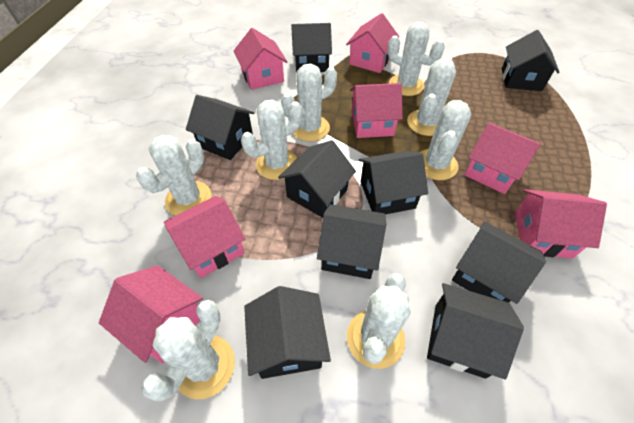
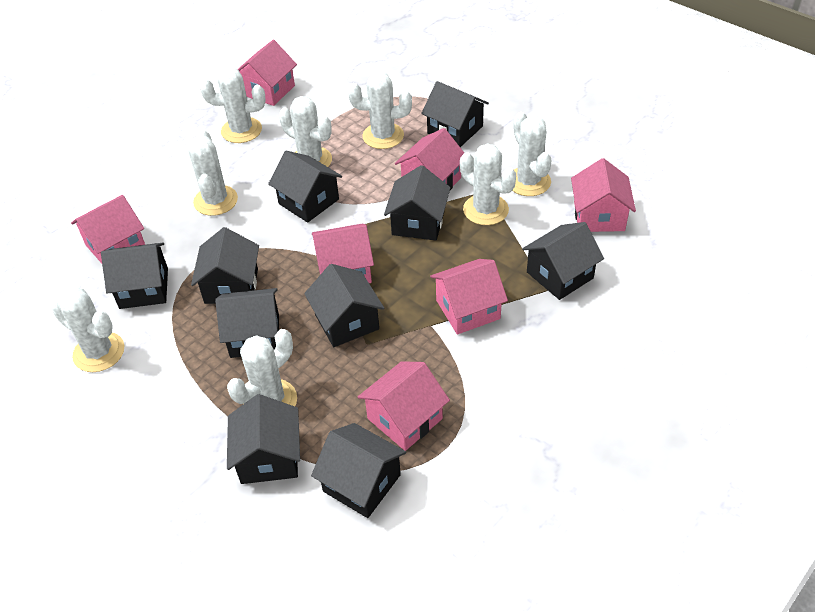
black house: 9 -> 10

